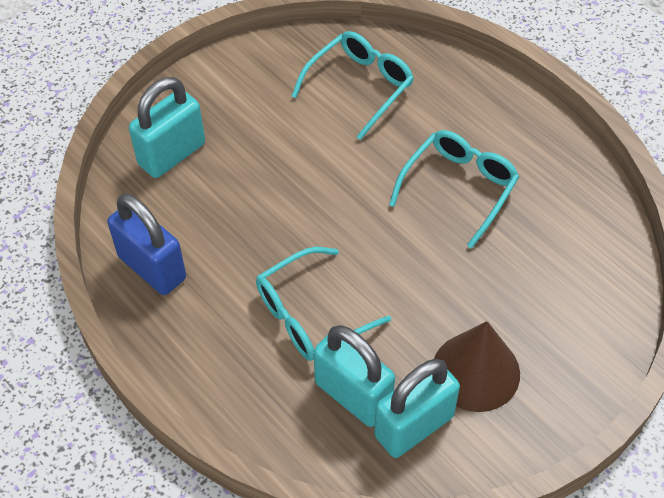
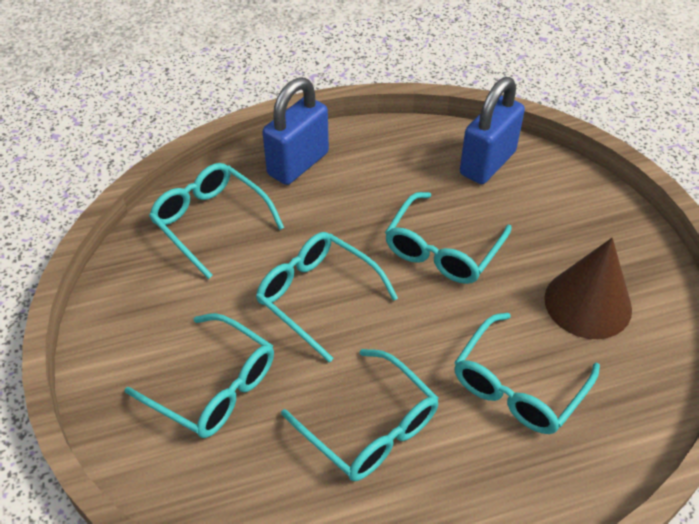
blue padlock: 1 -> 2
turquoise glasses: 3 -> 6
turquoise padlock: 3 -> 0

